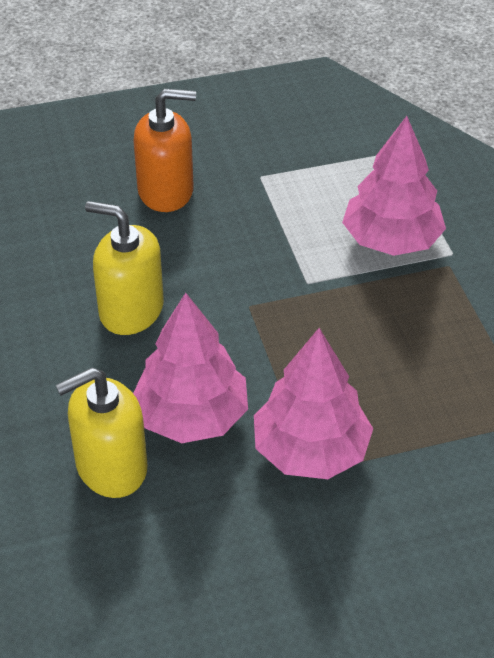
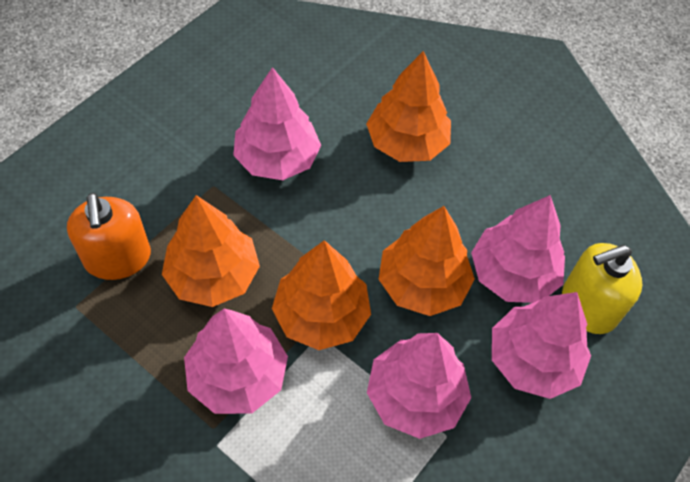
orange tree: 0 -> 4
pink tree: 3 -> 5
yellow soap dispenser: 2 -> 1

